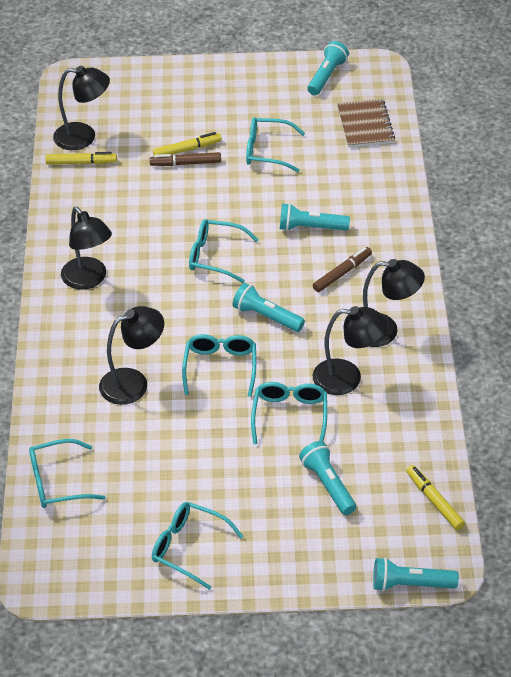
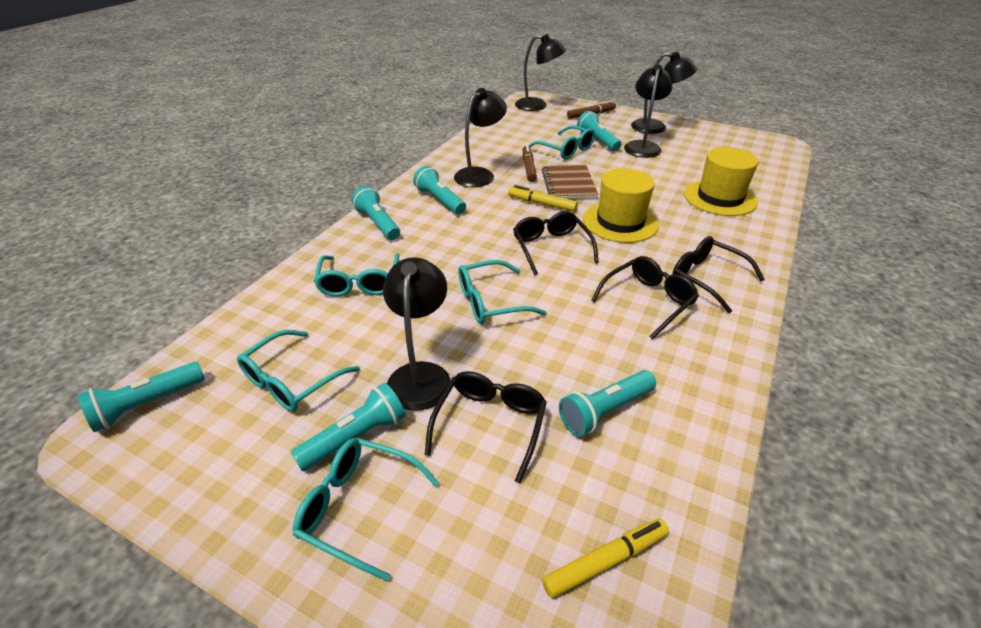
black glasses: 0 -> 4
turquoise flashlight: 5 -> 6
turquoise glasses: 6 -> 5
yellow hat: 0 -> 2
yellow marker: 3 -> 2

